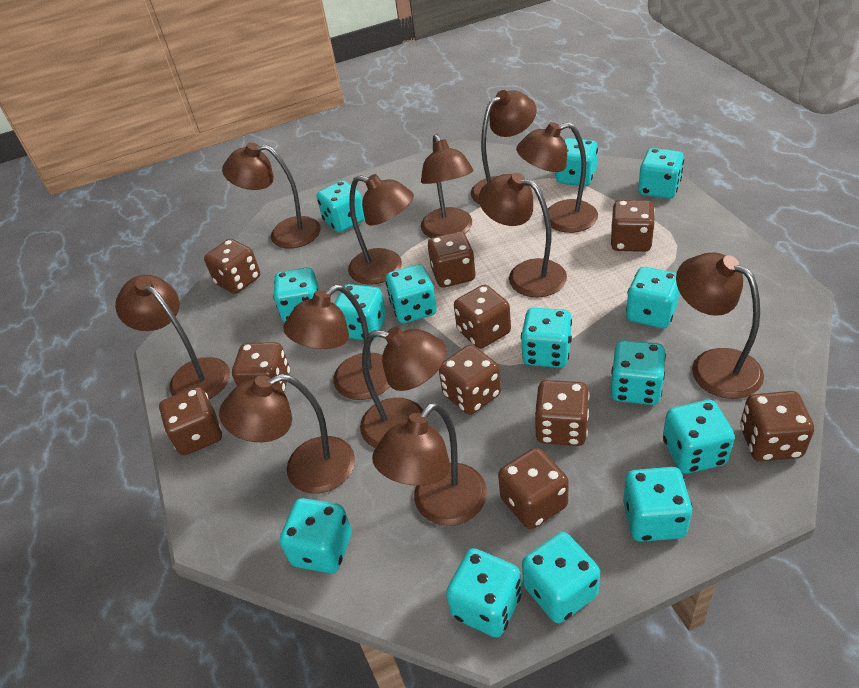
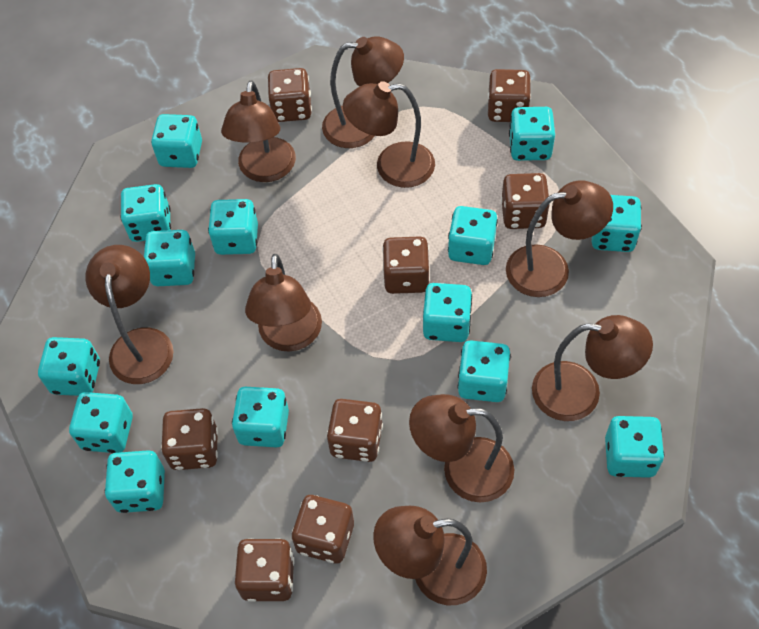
brown dice: 10 -> 8
brown lamp: 12 -> 9

